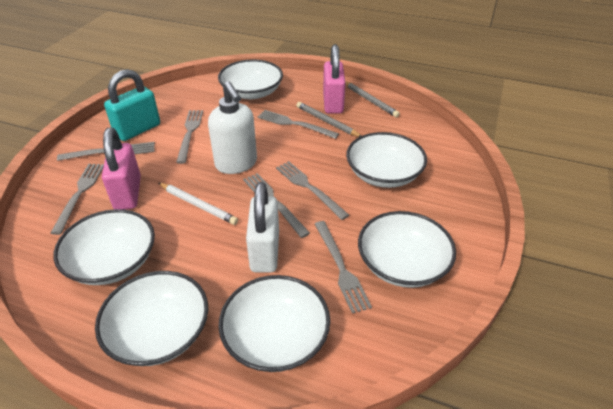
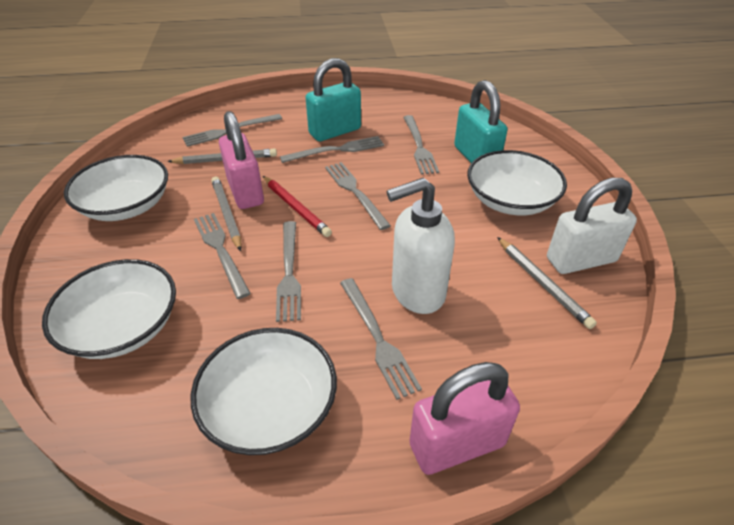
grey pencil: 2 -> 3
red pencil: 0 -> 1
turquoise padlock: 1 -> 2
white bowl: 6 -> 4
white pencil: 1 -> 0

